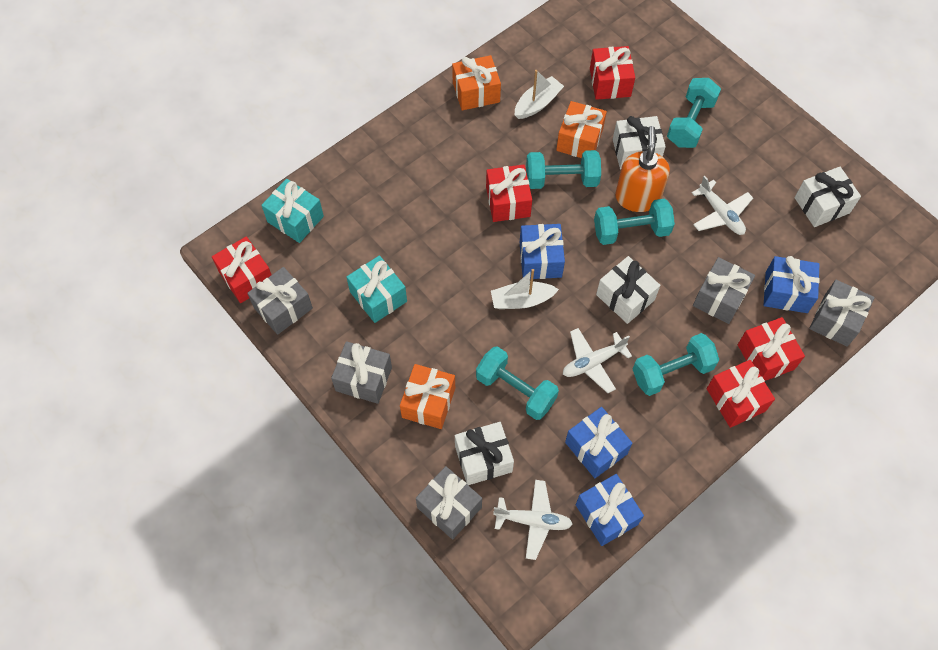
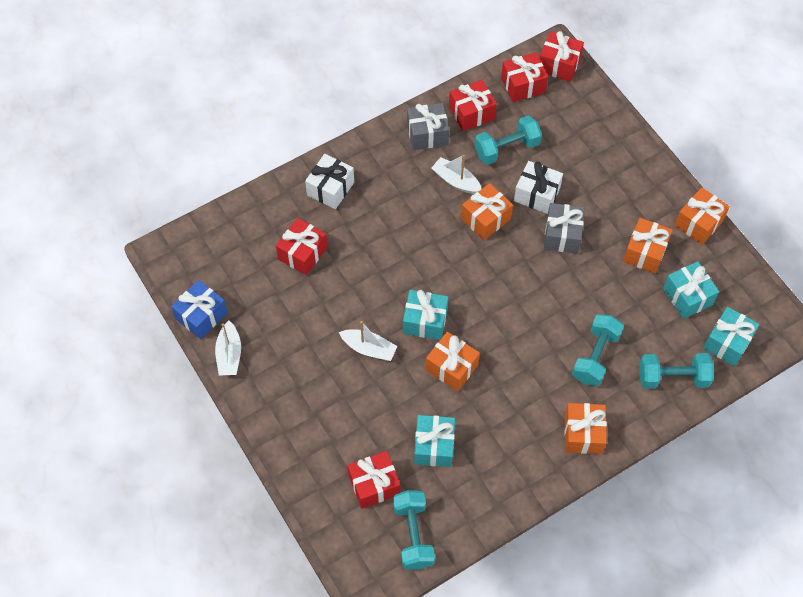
blue gift: 4 -> 1
grey gift: 5 -> 2
orange gift: 3 -> 5
orange soap dispenser: 1 -> 0
turquoise dumbbell: 5 -> 4
turquoise gift: 2 -> 4
white boat: 2 -> 3
white gift: 4 -> 2
white plane: 3 -> 0

